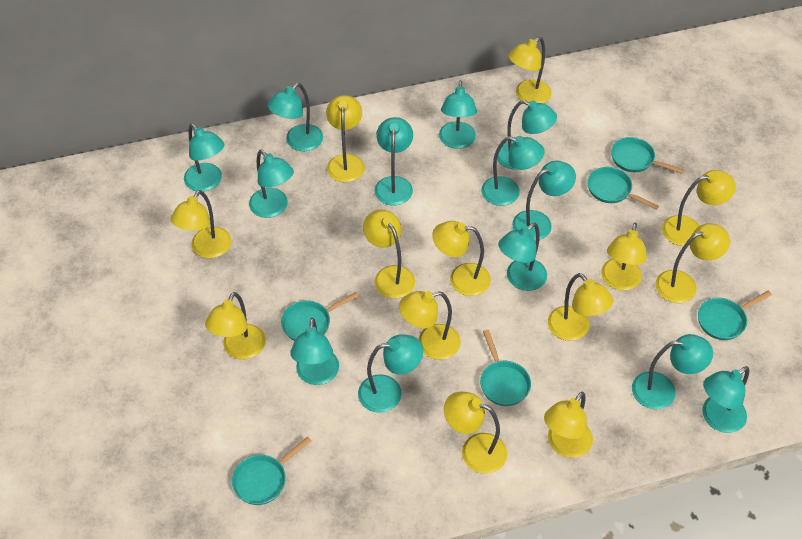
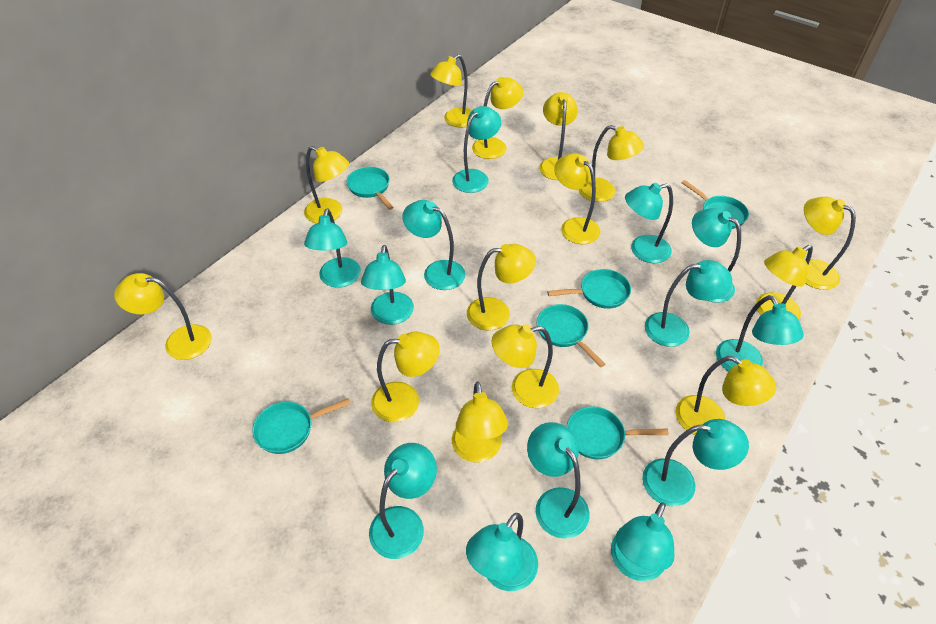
yellow lamp: 13 -> 14

